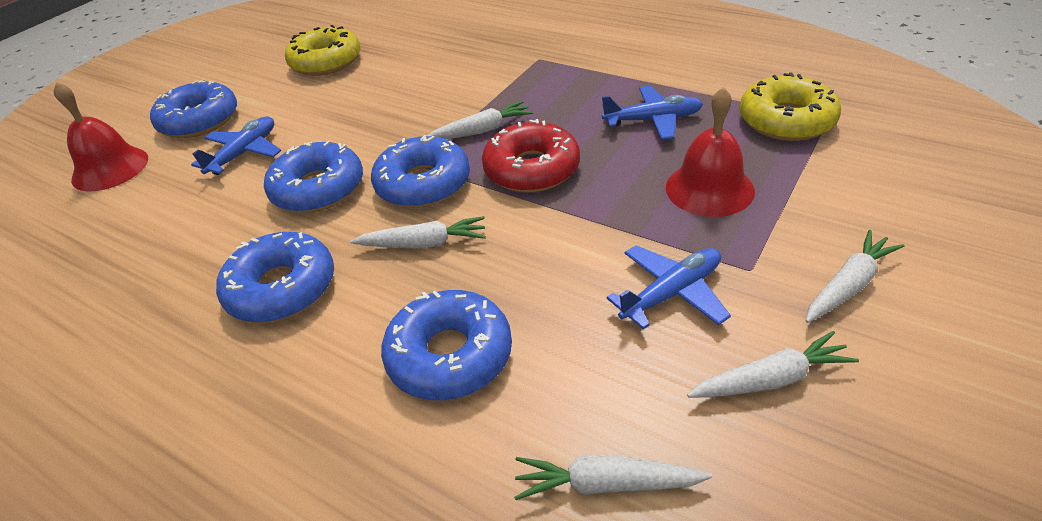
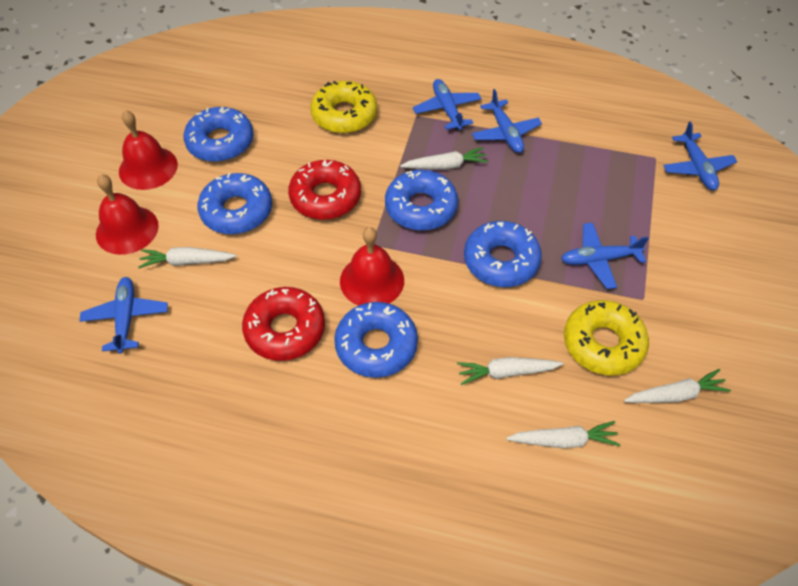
blue plane: 3 -> 5
red bell: 2 -> 3
red donut: 1 -> 2

